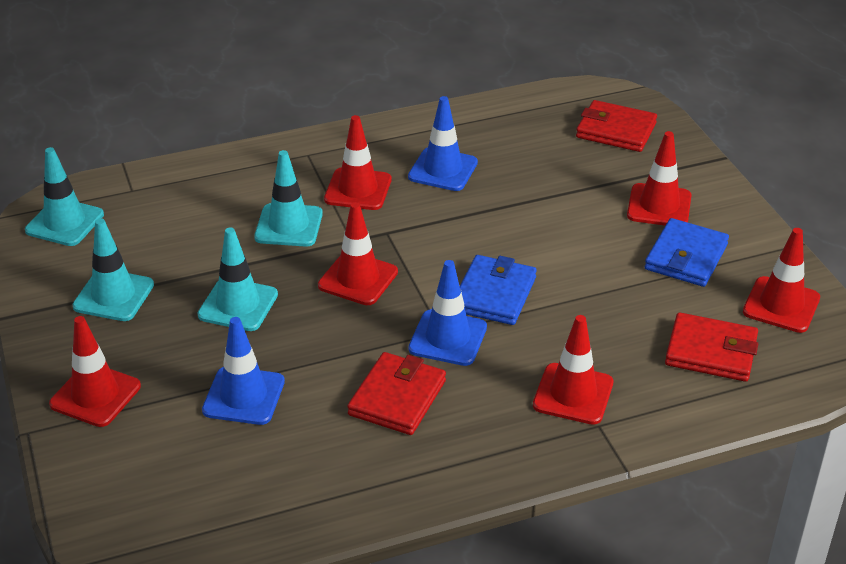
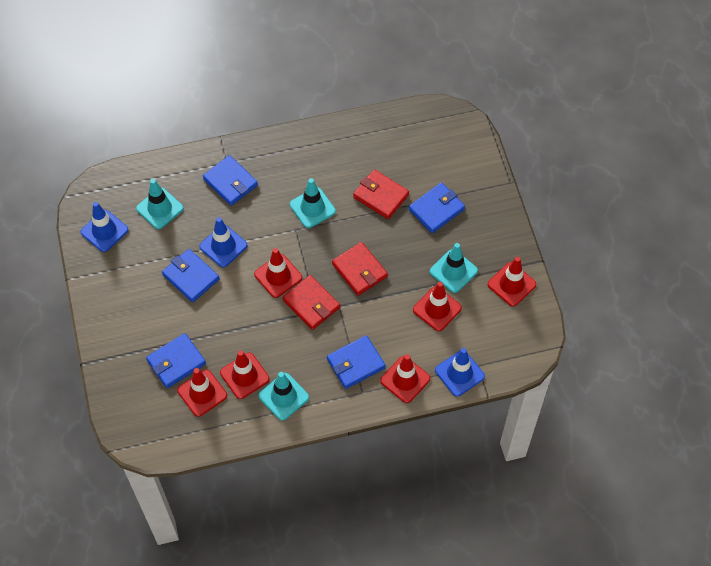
blue wallet: 2 -> 5

